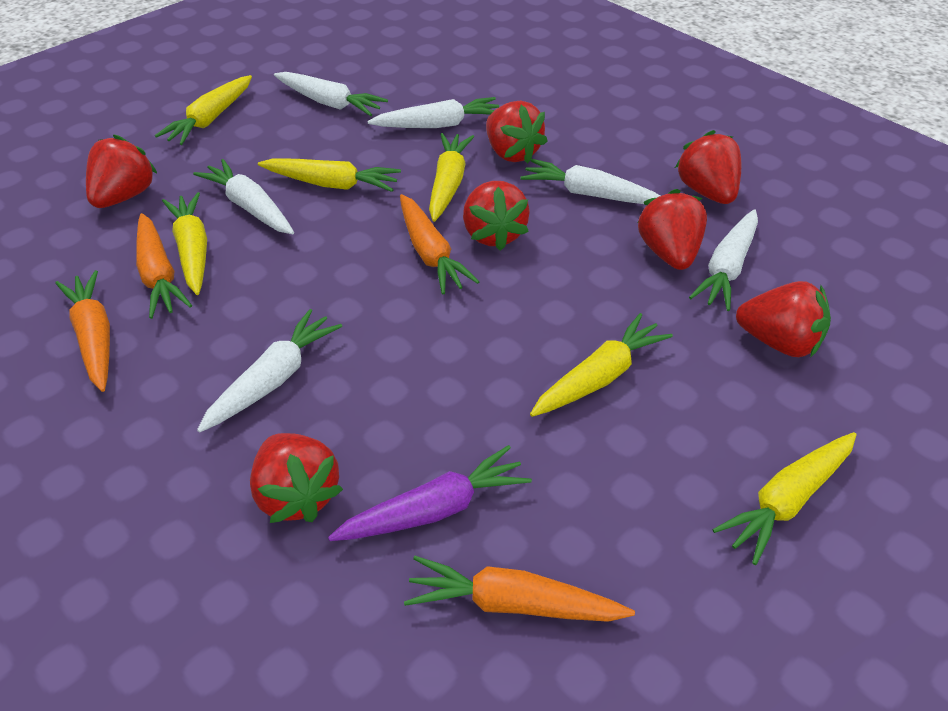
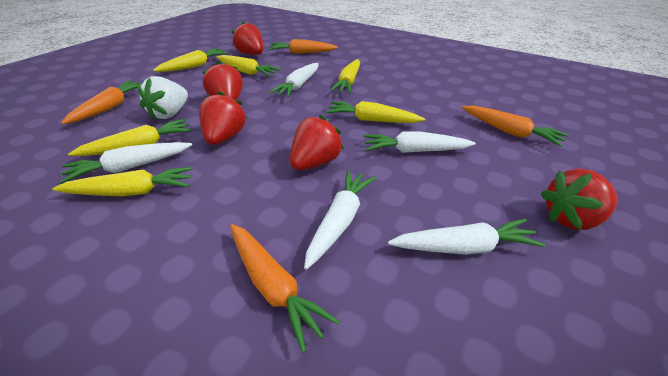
purple carrot: 1 -> 0
red strawberry: 7 -> 5
white carrot: 6 -> 5
white strawberry: 0 -> 1

